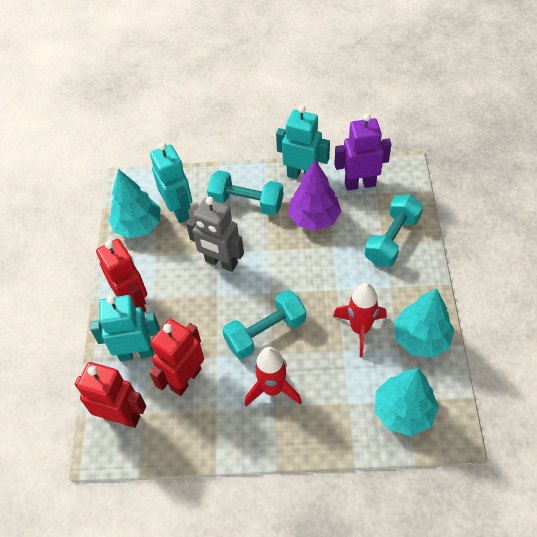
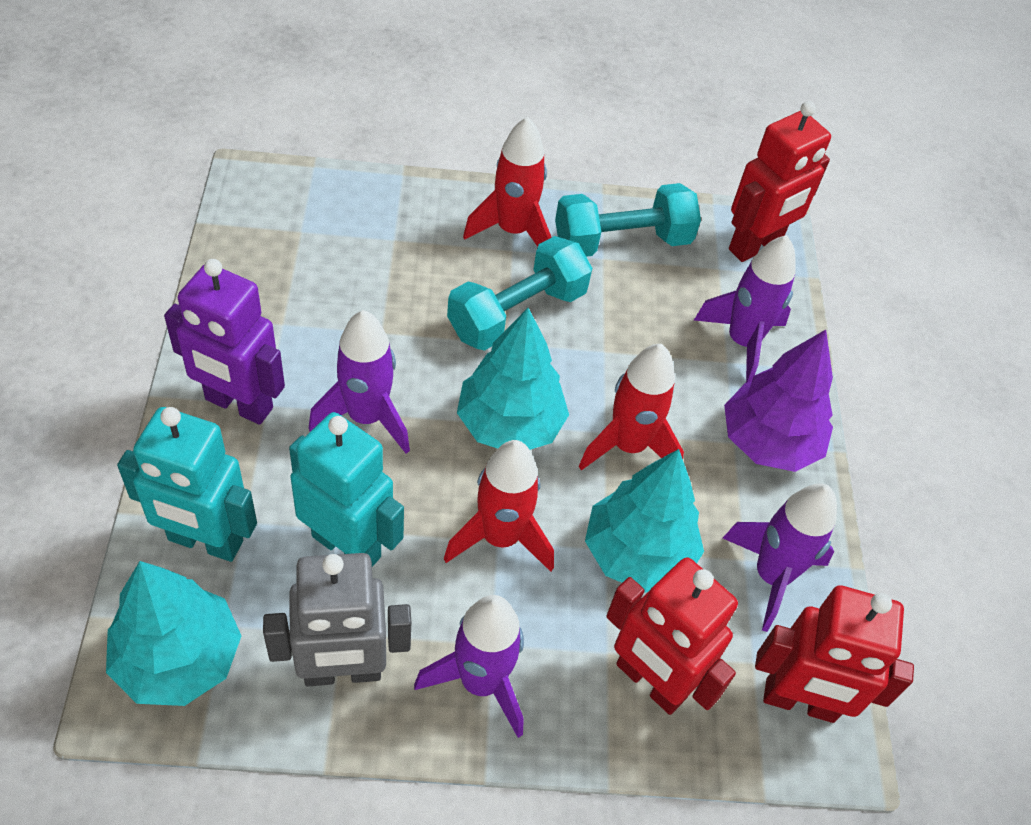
purple rocket: 0 -> 4
red rocket: 2 -> 3
turquoise dumbbell: 3 -> 2
turquoise robot: 3 -> 2

